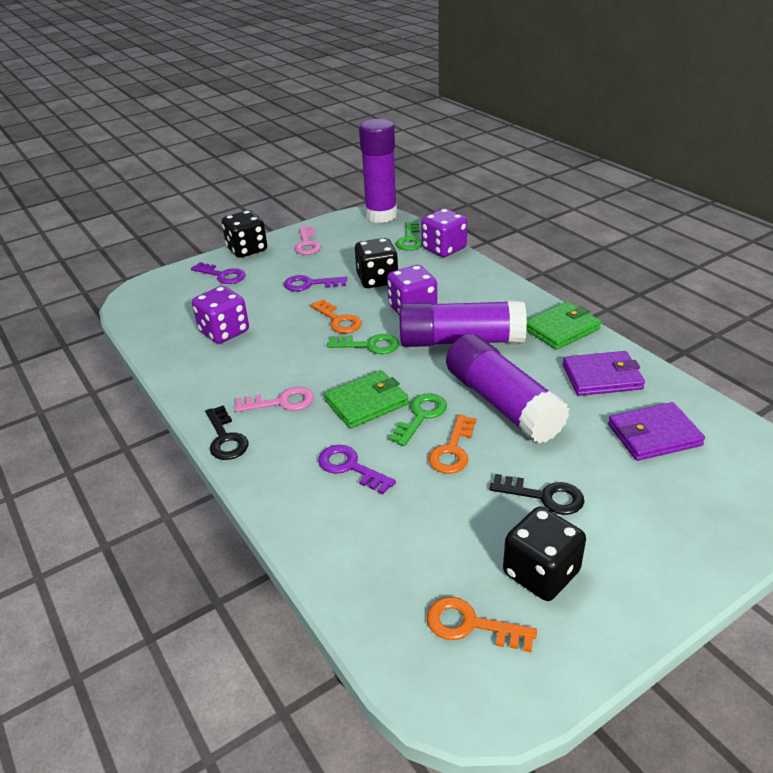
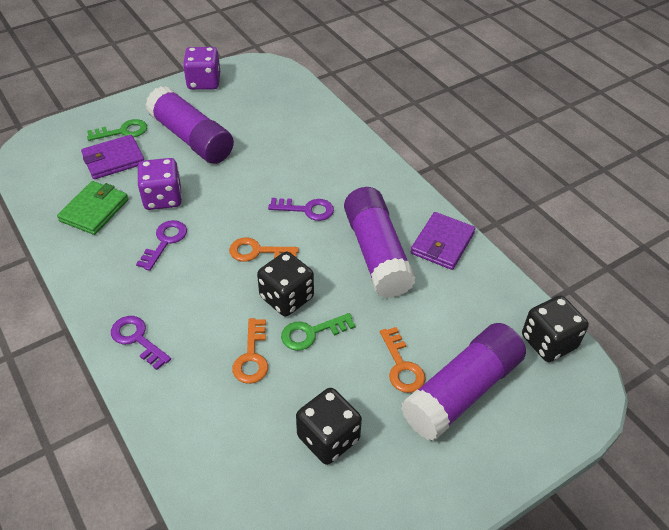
black key: 2 -> 0
green key: 3 -> 2
green wallet: 2 -> 1
pink key: 2 -> 0
purple dice: 3 -> 2

